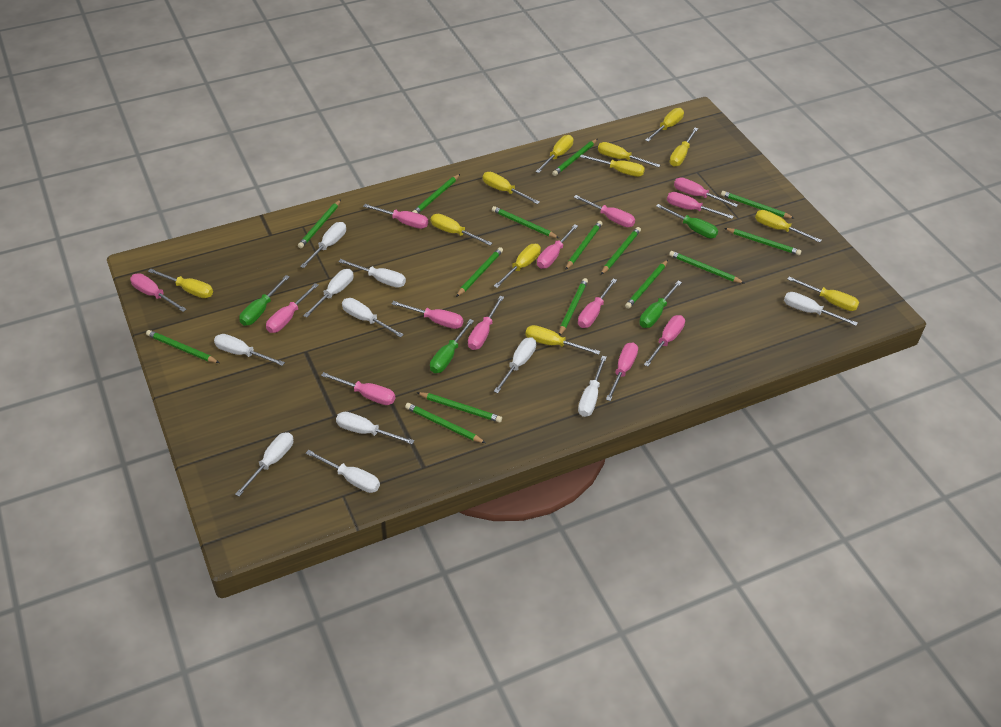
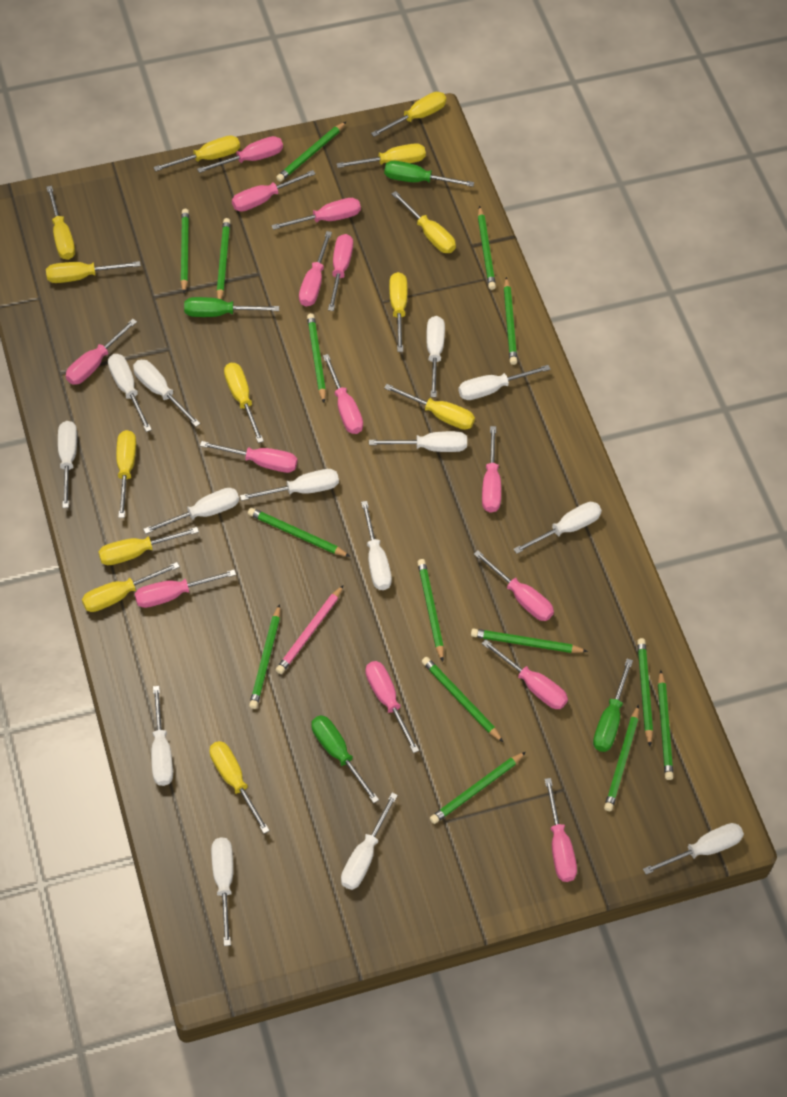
pink pencil: 0 -> 1
pink screwdriver: 13 -> 14
white screwdriver: 11 -> 14
yellow screwdriver: 12 -> 13

